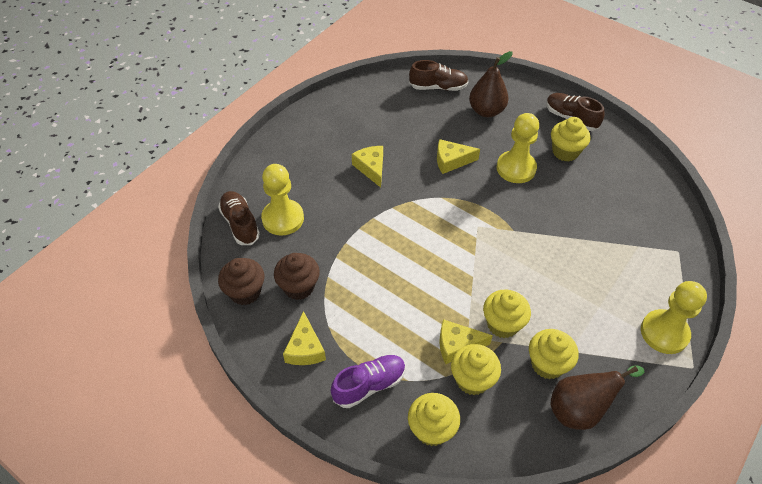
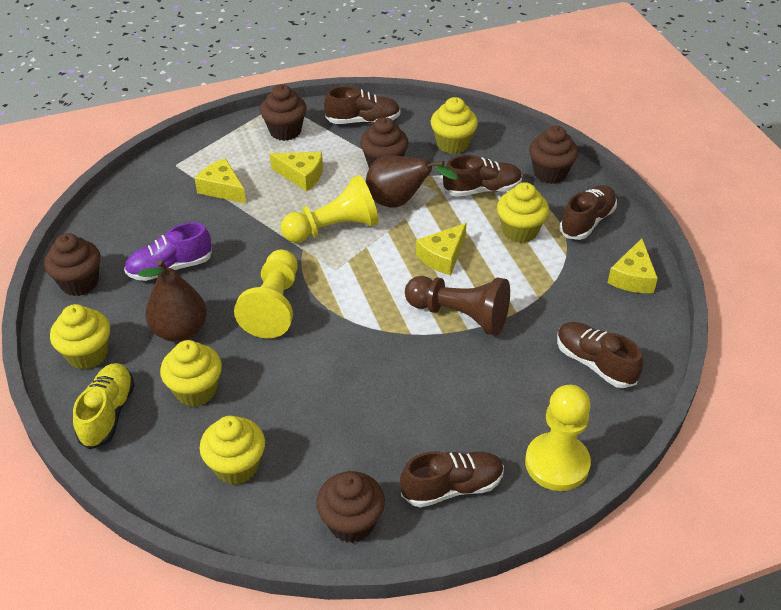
brown cupcake: 2 -> 5
brown pawn: 0 -> 1
brown shoe: 3 -> 5
yellow shoe: 0 -> 1

